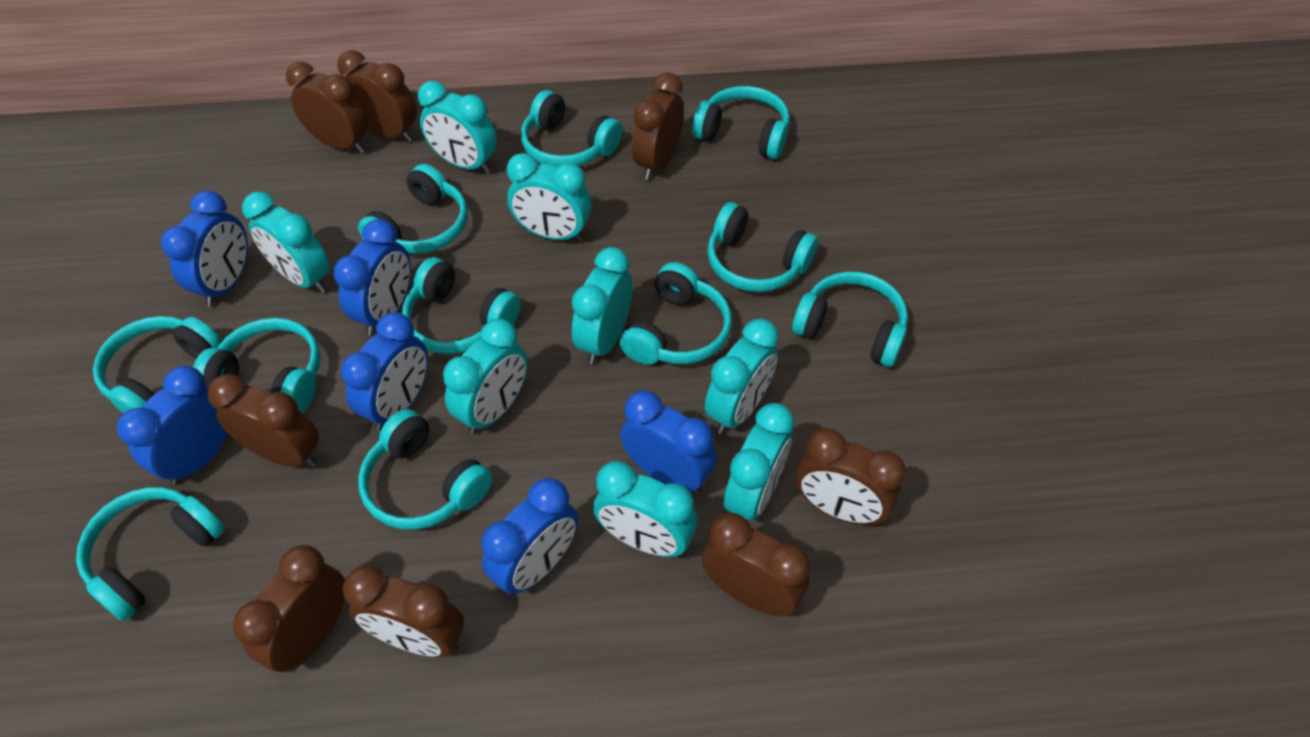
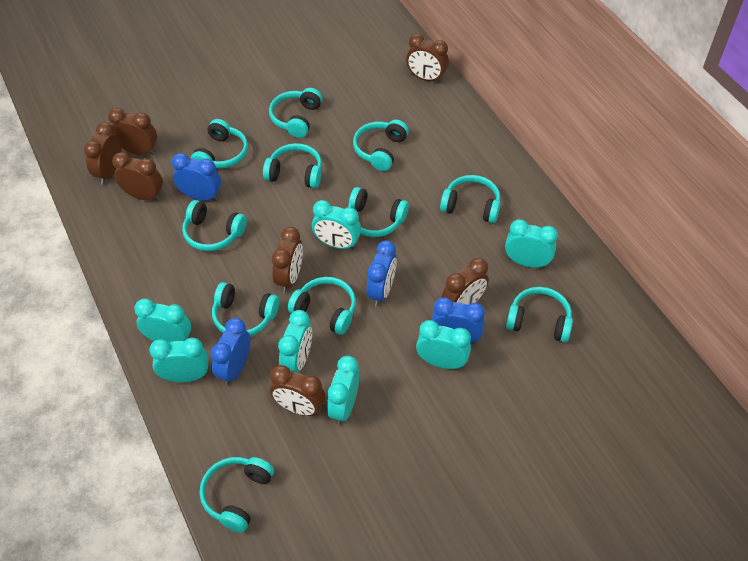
blue clock: 6 -> 4
brown clock: 8 -> 7
turquoise clock: 8 -> 7

